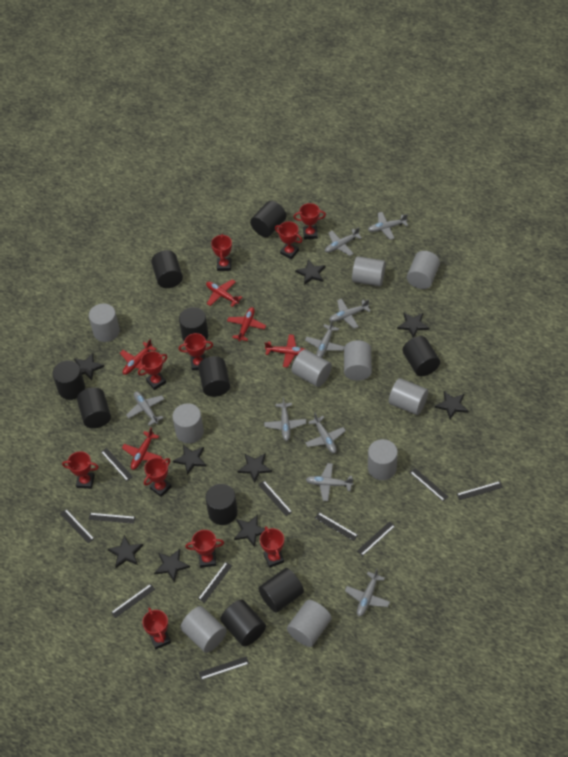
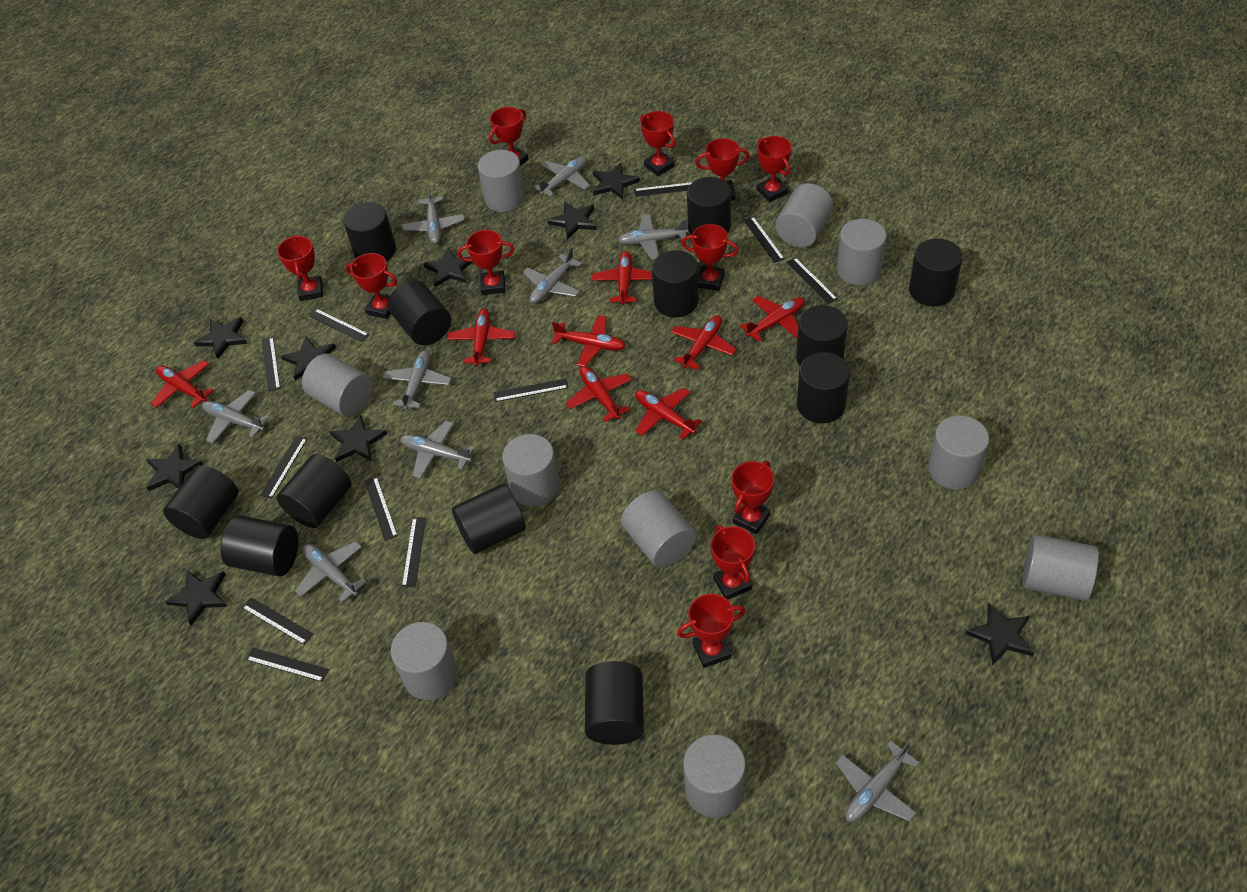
black cylinder: 10 -> 12
red plane: 5 -> 8
red trophy: 10 -> 11

